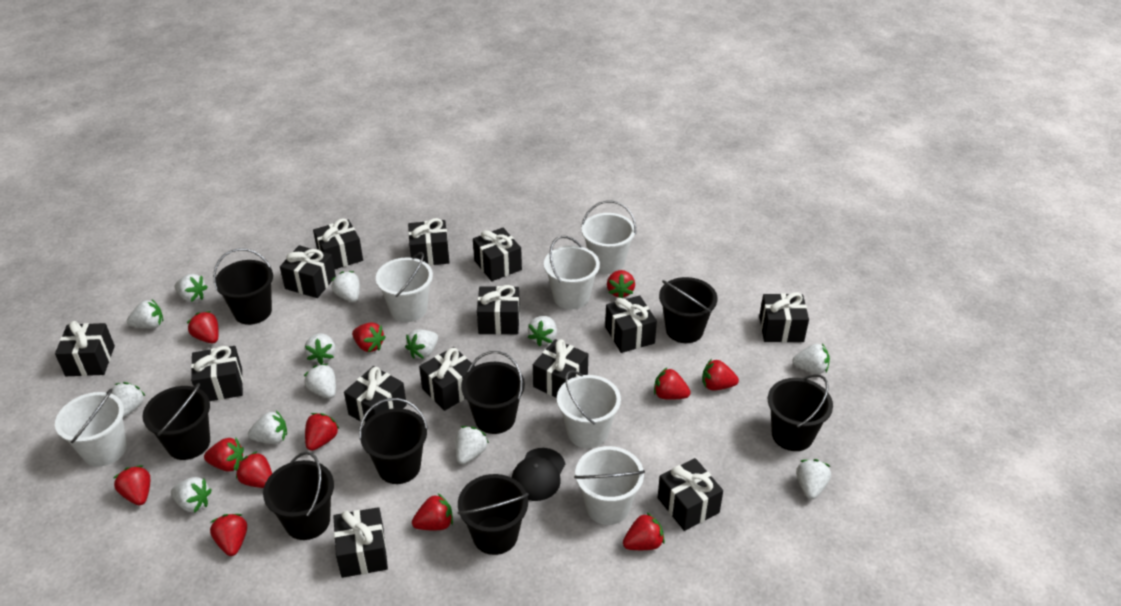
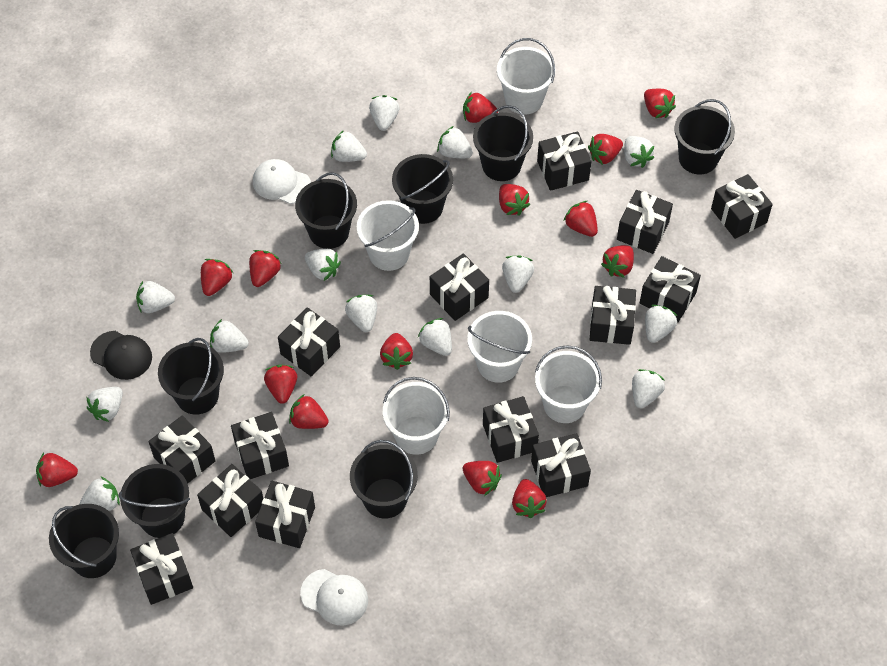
red strawberry: 12 -> 14
white bucket: 6 -> 5
white cap: 0 -> 2
white strawberry: 13 -> 14

